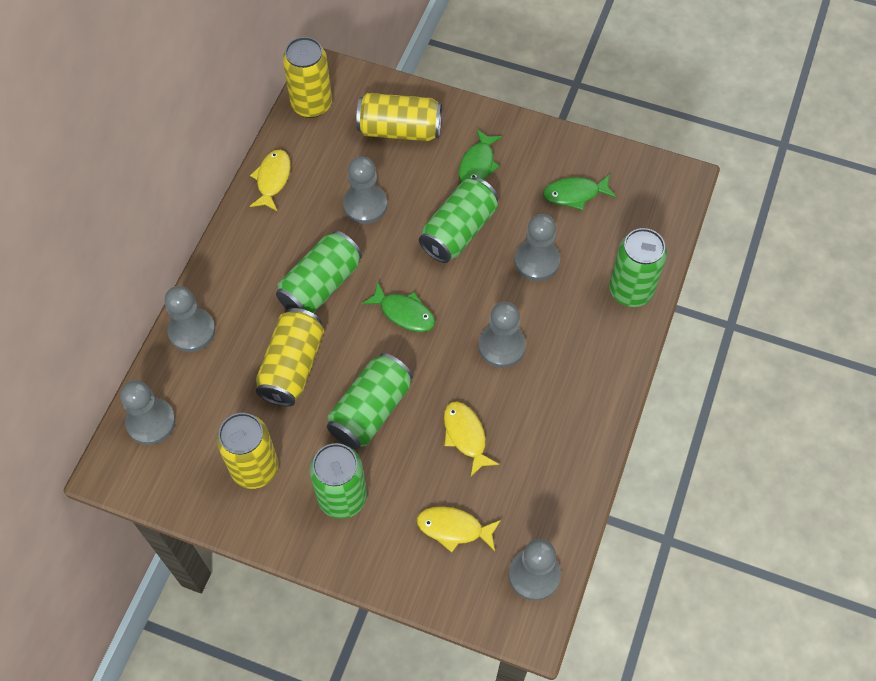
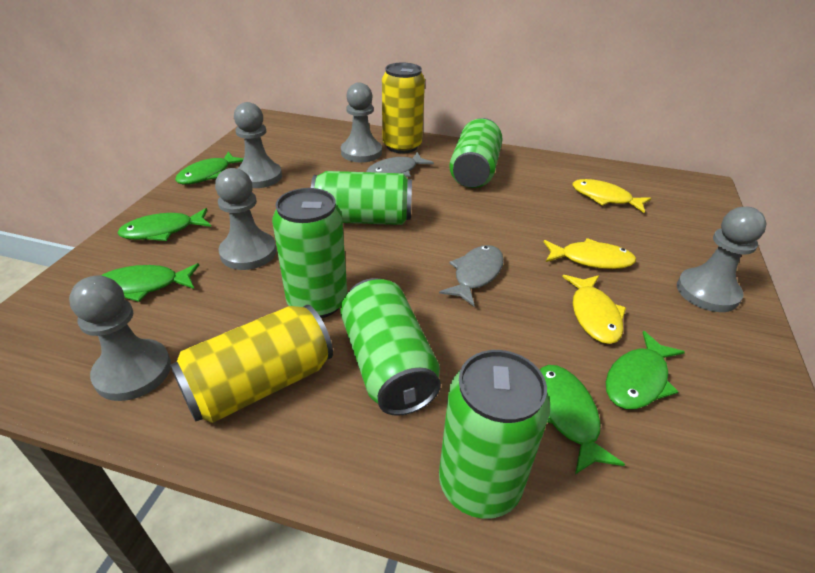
green fish: 3 -> 5
grey fish: 0 -> 2
grey pawn: 6 -> 5
yellow can: 4 -> 2

